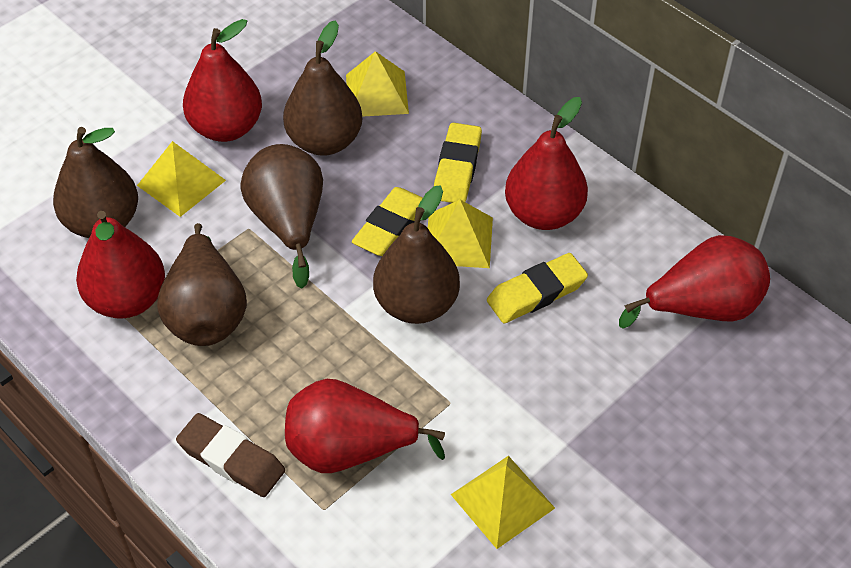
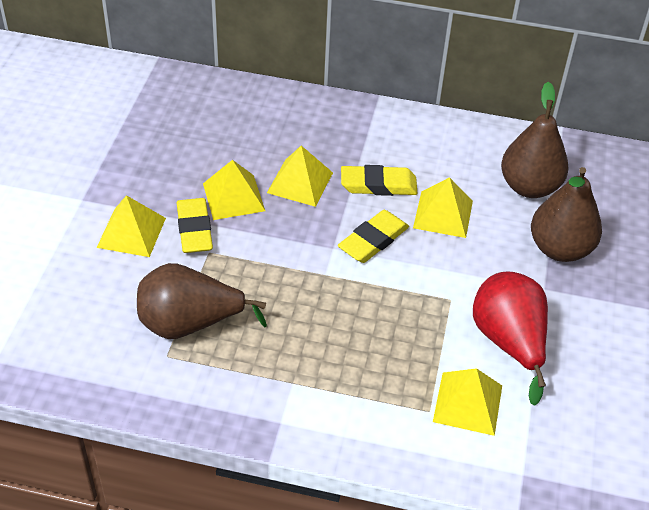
brown eraser: 1 -> 0
brown pear: 5 -> 3
red pear: 5 -> 1
yellow pyramid: 4 -> 5

